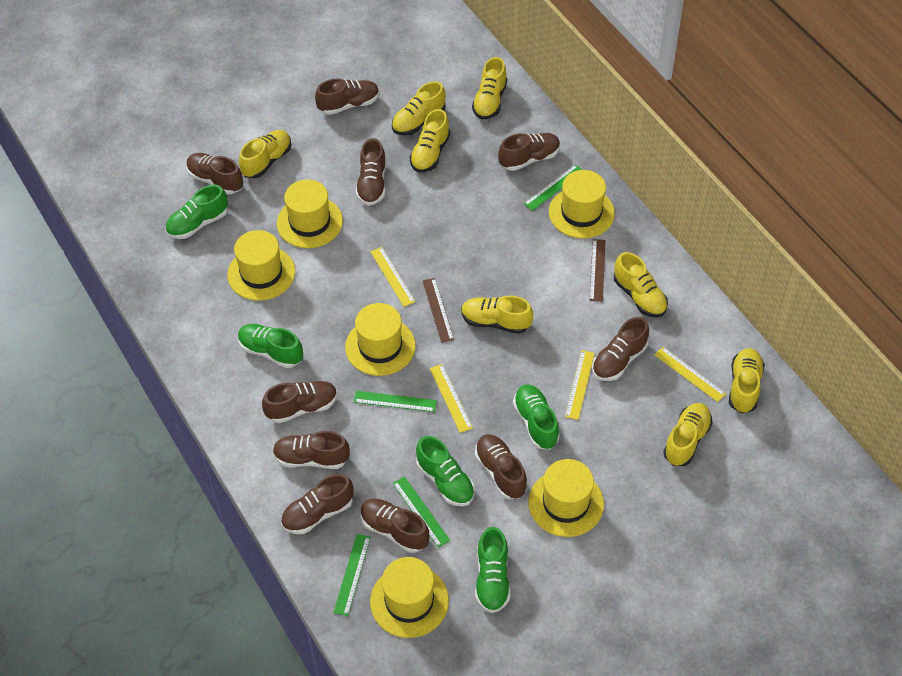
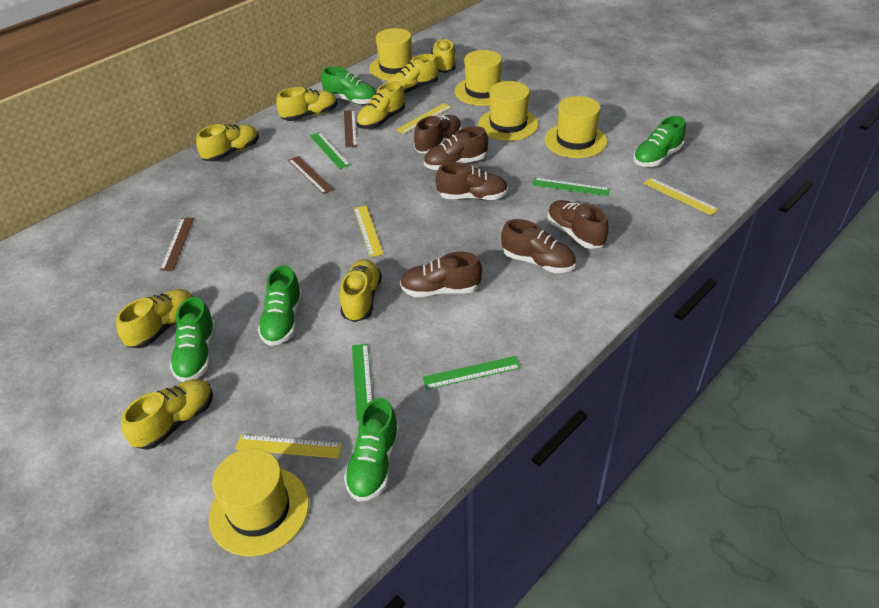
brown ruler: 2 -> 3
brown shoe: 10 -> 6
yellow hat: 6 -> 5

